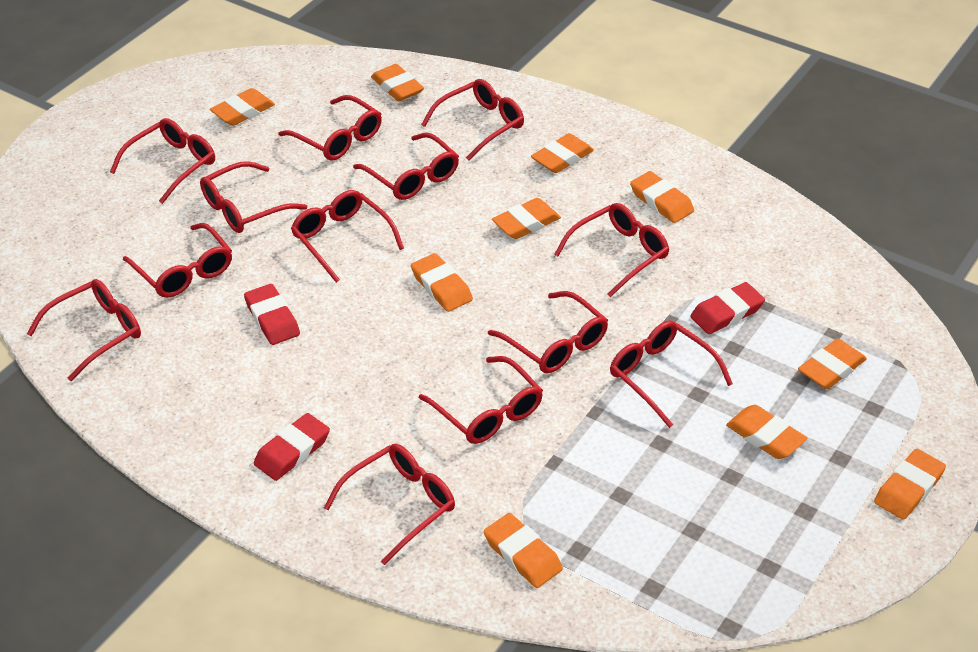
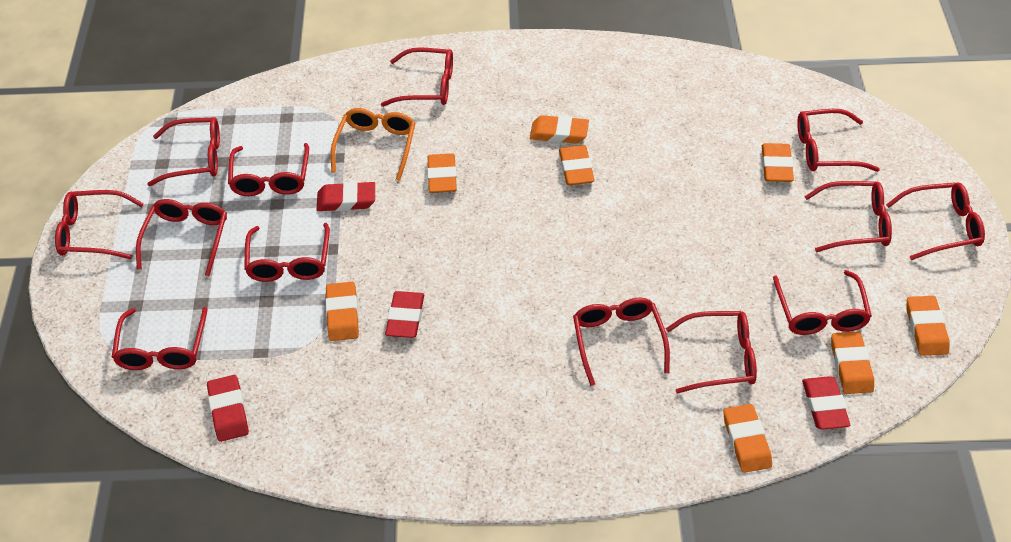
orange eraser: 10 -> 8
orange glasses: 0 -> 1
red eraser: 3 -> 4

